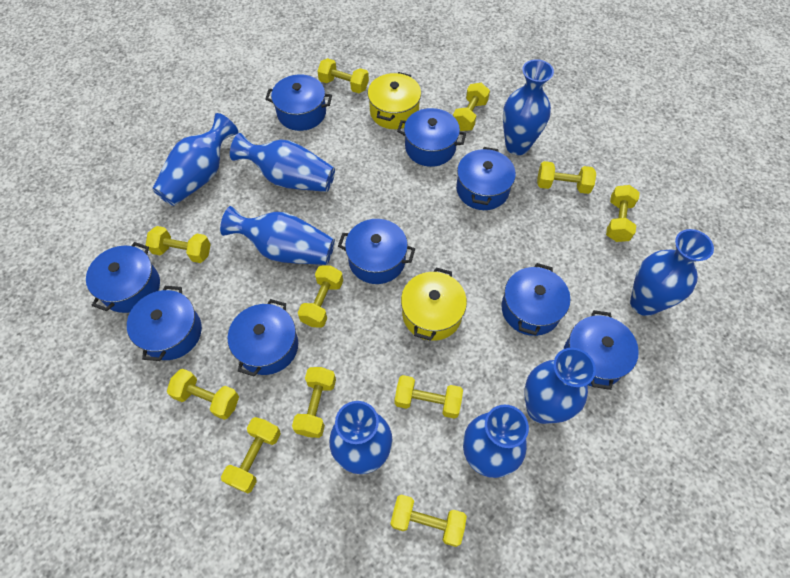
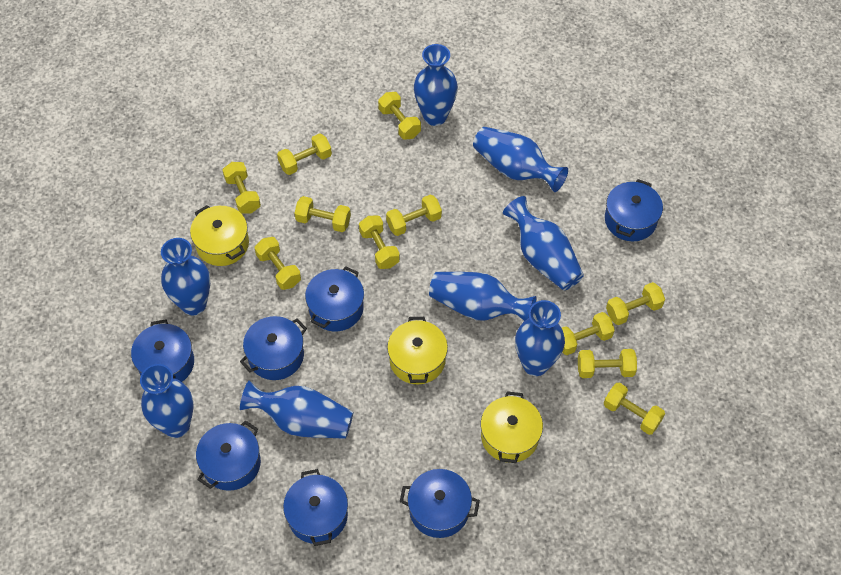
blue pot: 9 -> 7
yellow pot: 2 -> 3

